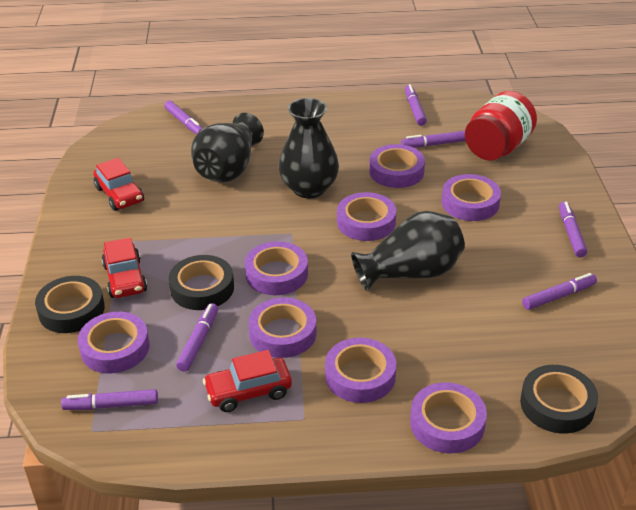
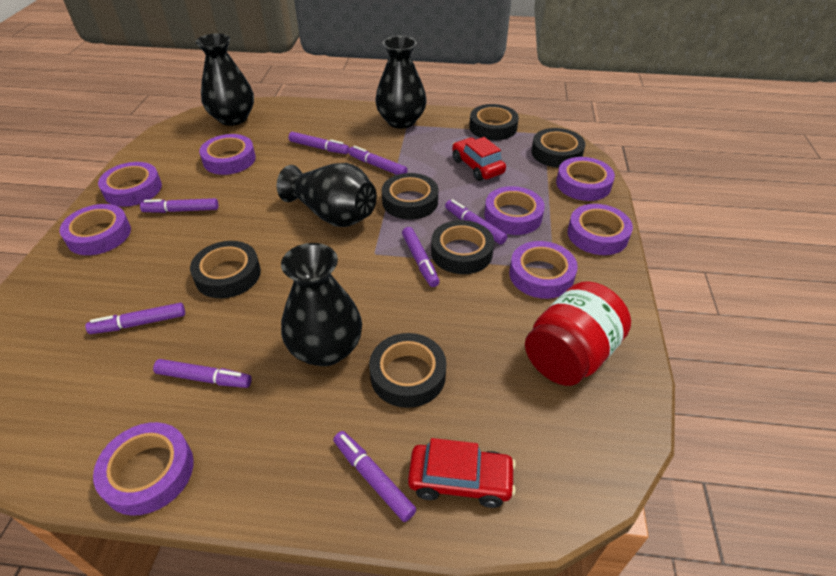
black tape: 3 -> 6
black vase: 3 -> 4
purple marker: 7 -> 8
red car: 3 -> 2

